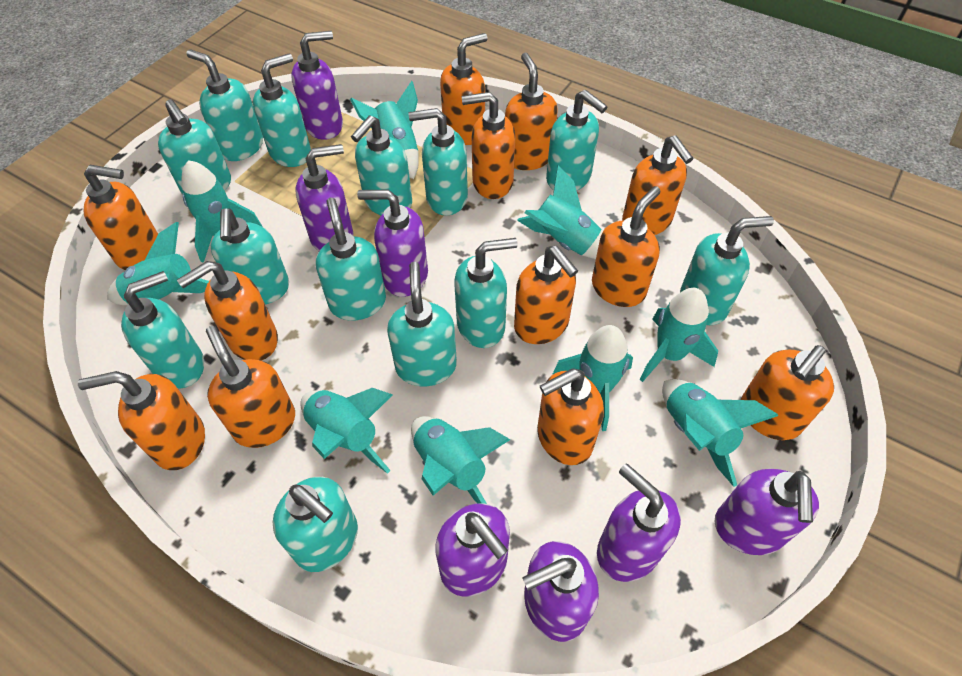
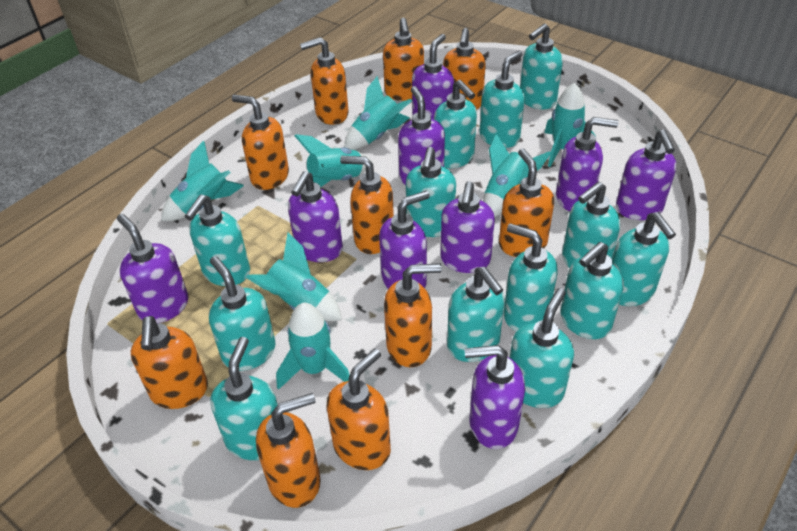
orange soap dispenser: 12 -> 10
purple soap dispenser: 7 -> 9
turquoise rocket: 9 -> 7

